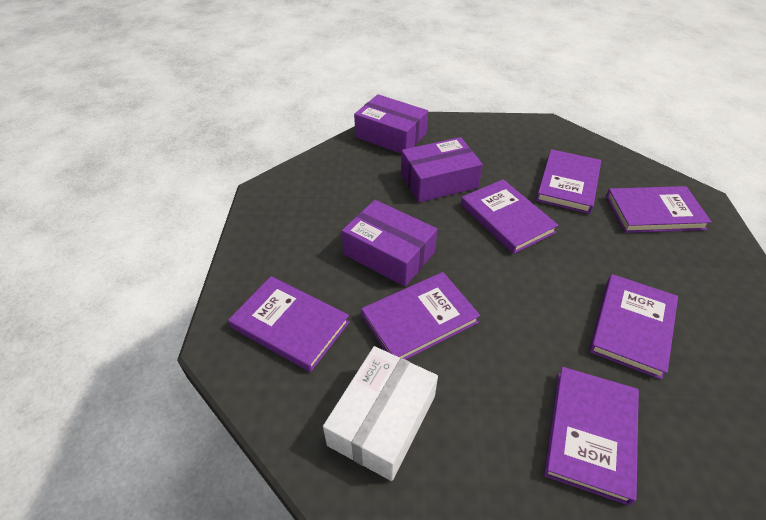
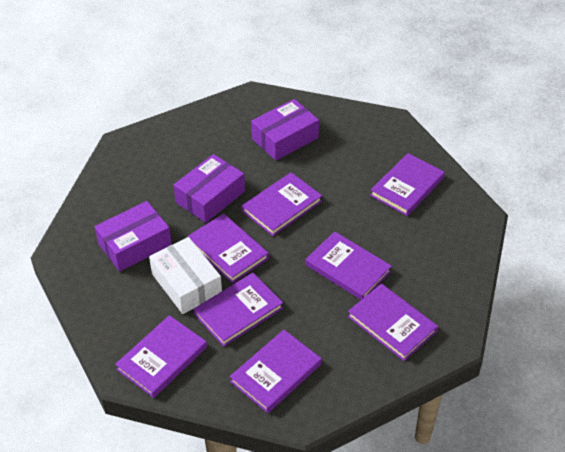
purple book: 7 -> 8

